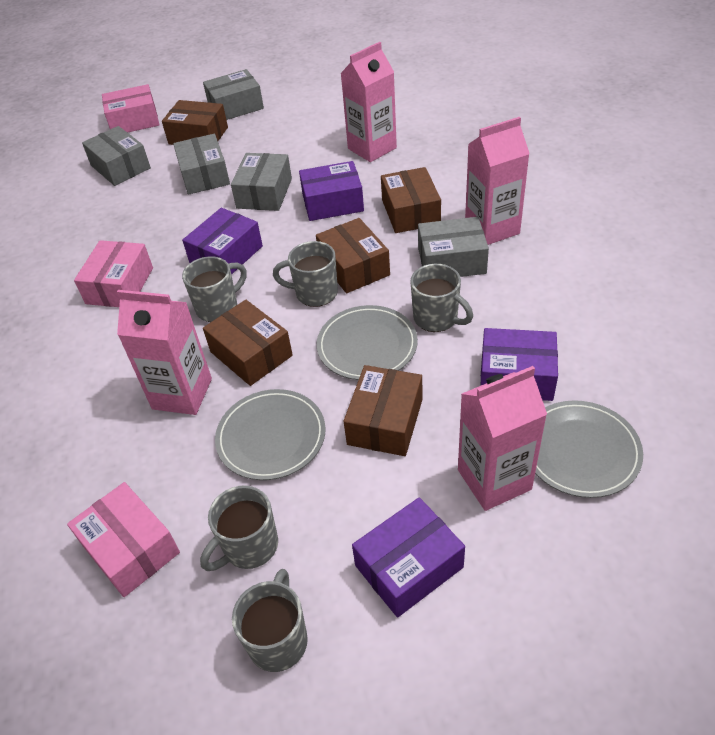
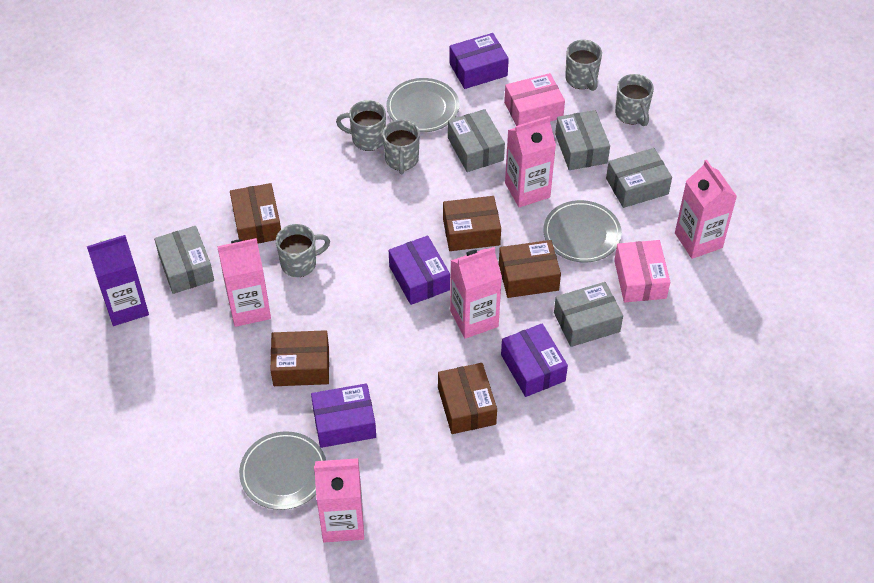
pink box: 3 -> 2
pink carton: 4 -> 5
purple carton: 0 -> 1

